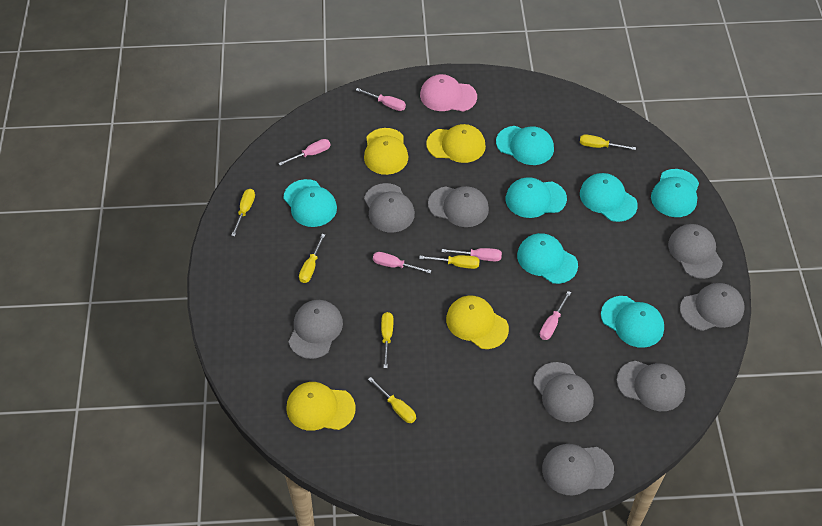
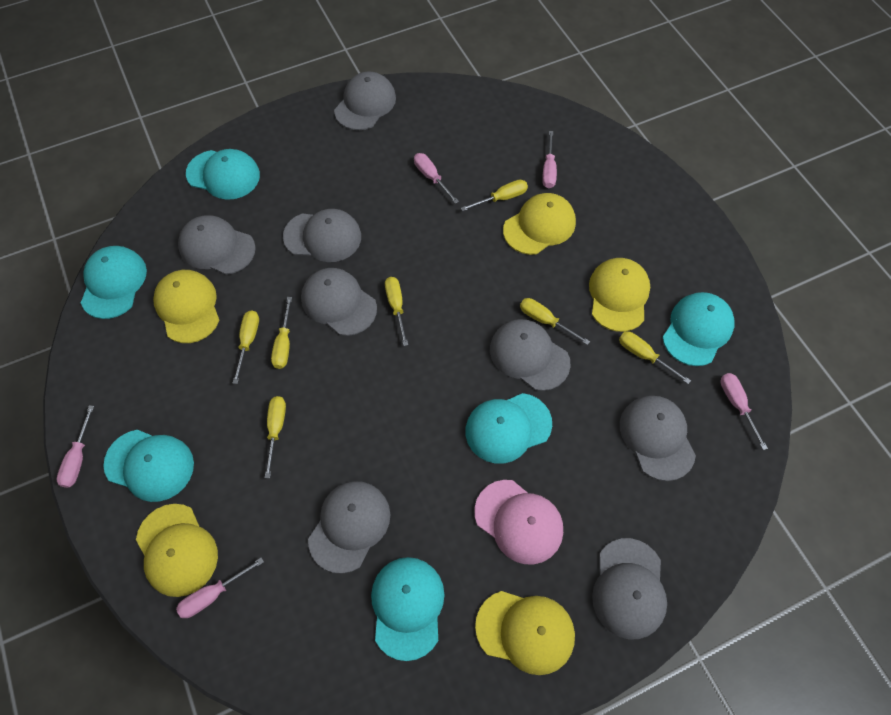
turquoise cap: 7 -> 6
yellow cap: 4 -> 5
yellow screwdriver: 6 -> 7

